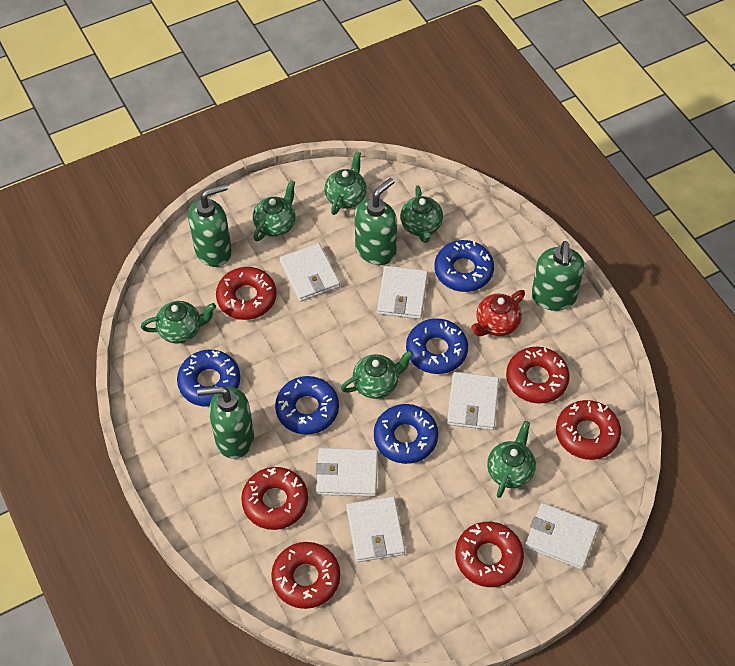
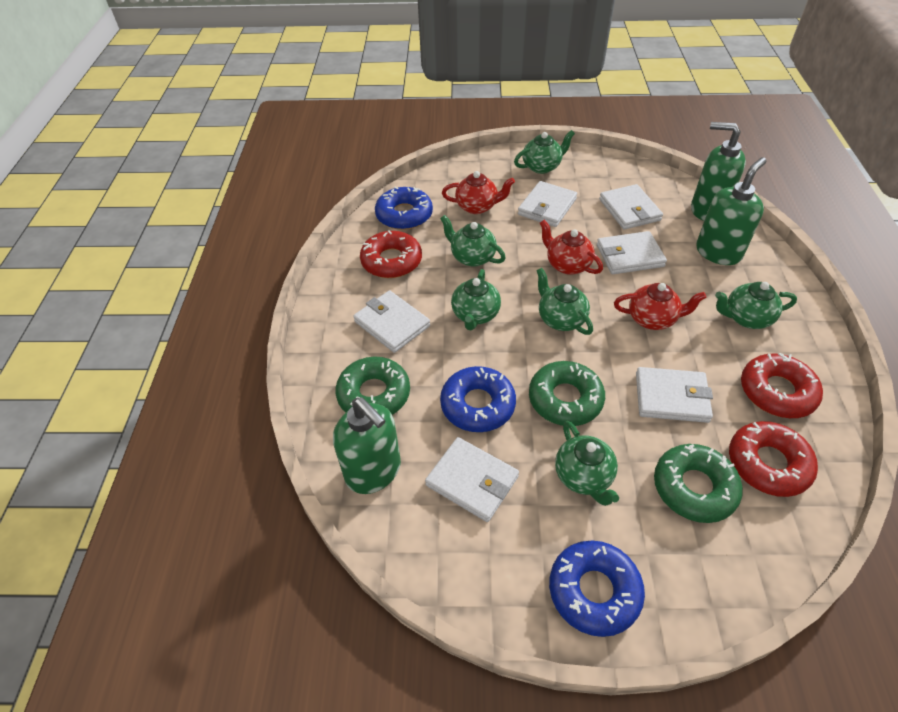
blue donut: 5 -> 3
green donut: 0 -> 3
green soap dispenser: 4 -> 3
red donut: 6 -> 3
red teapot: 1 -> 3

